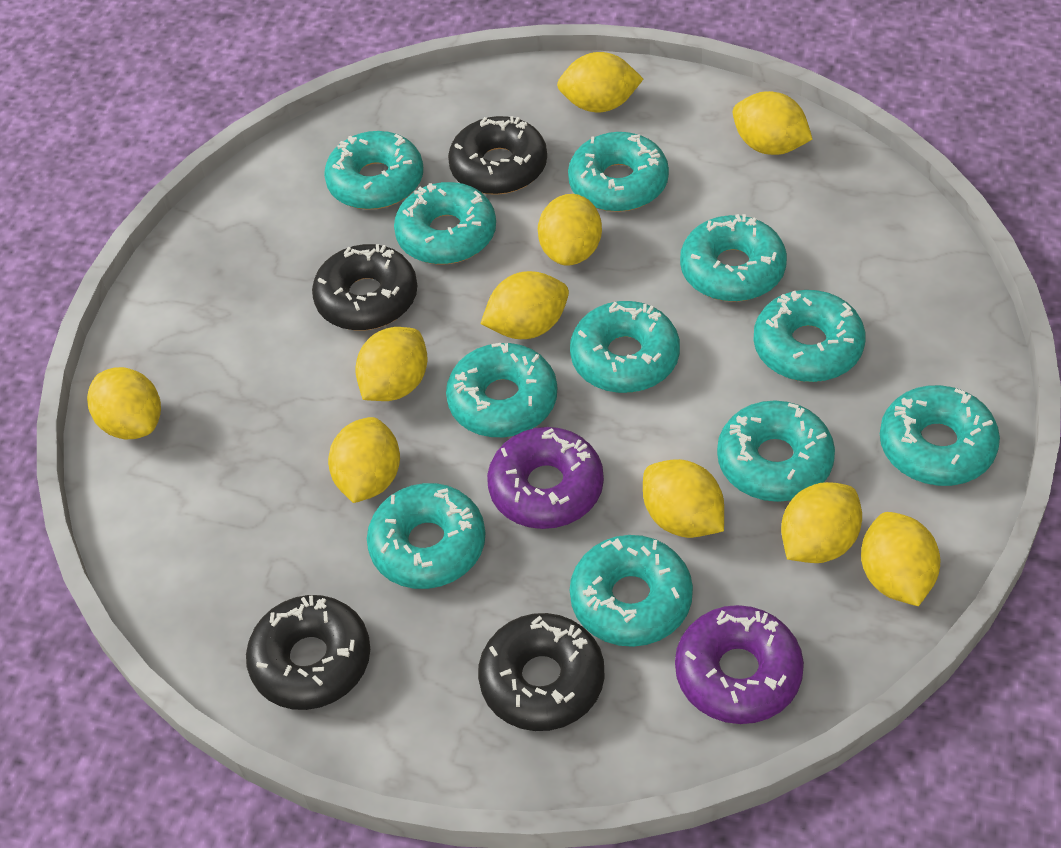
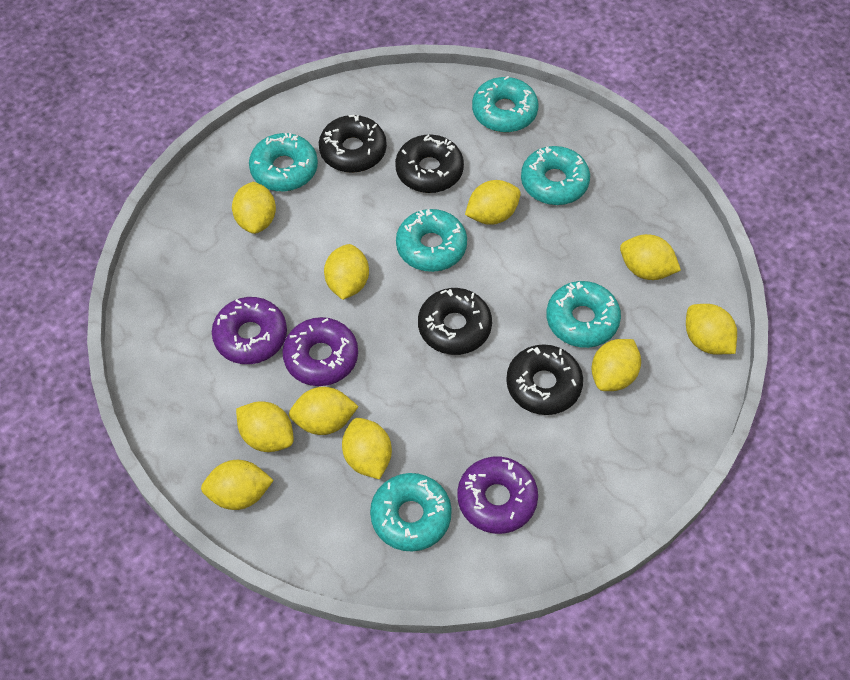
purple donut: 2 -> 3
turquoise donut: 11 -> 6

